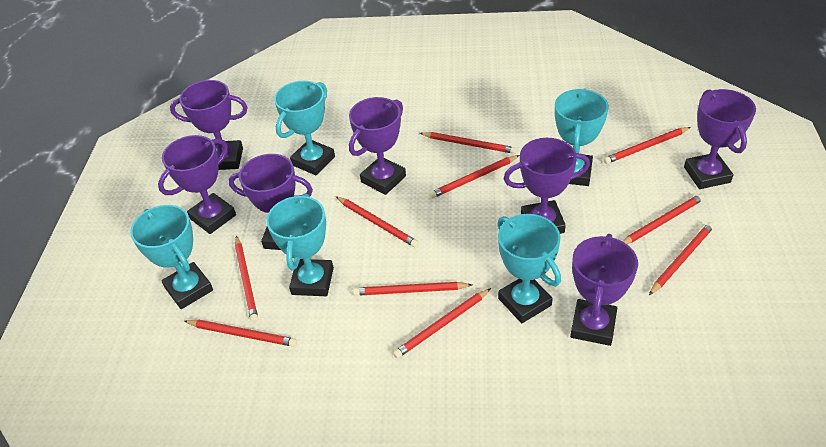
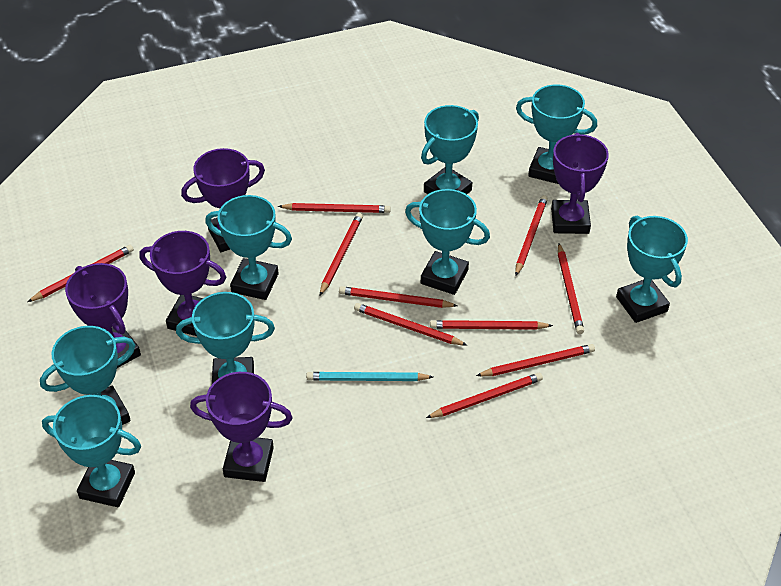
purple trophy: 7 -> 5
turquoise pencil: 0 -> 1
turquoise trophy: 5 -> 8

